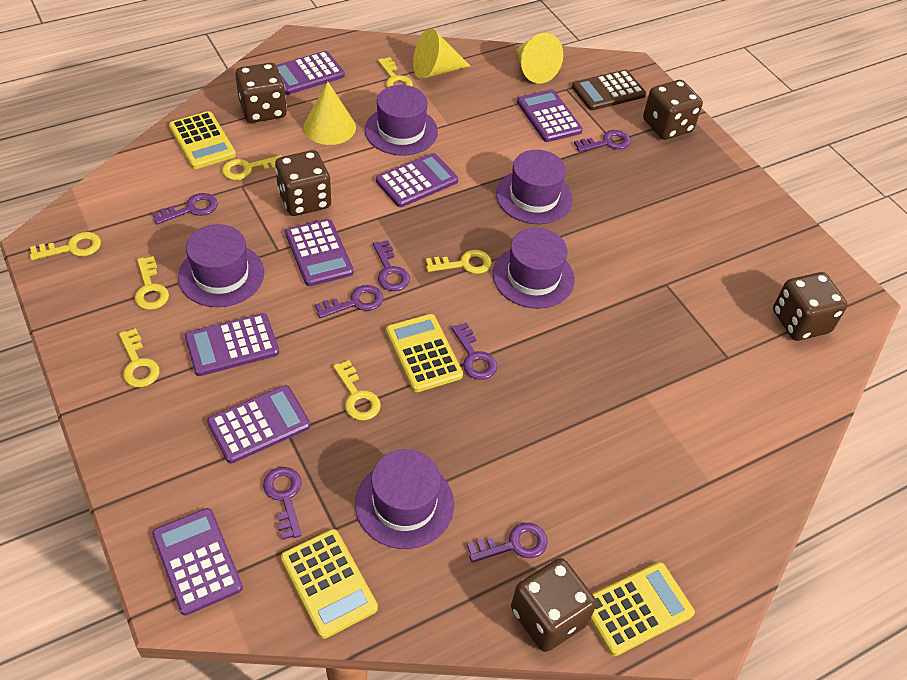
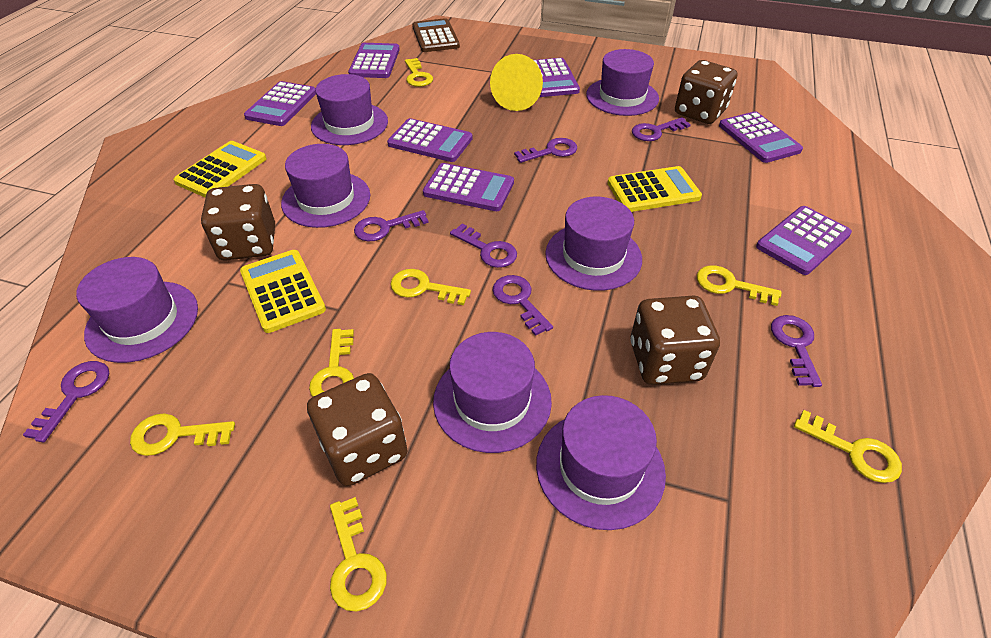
brown dice: 5 -> 4
purple hat: 5 -> 7
yellow calculator: 4 -> 3
yellow cone: 3 -> 1

